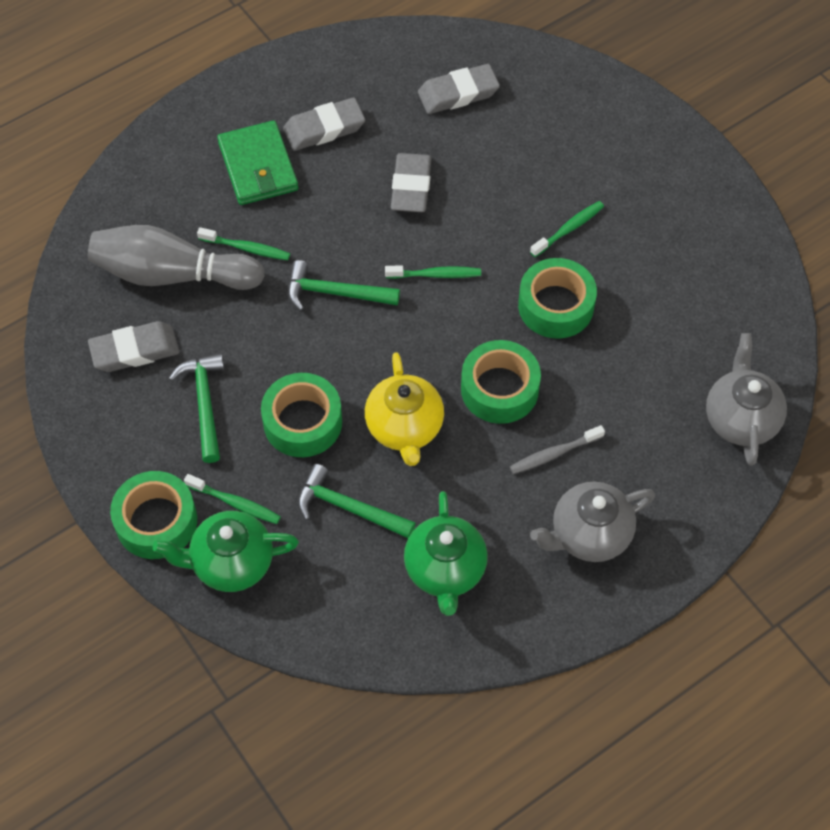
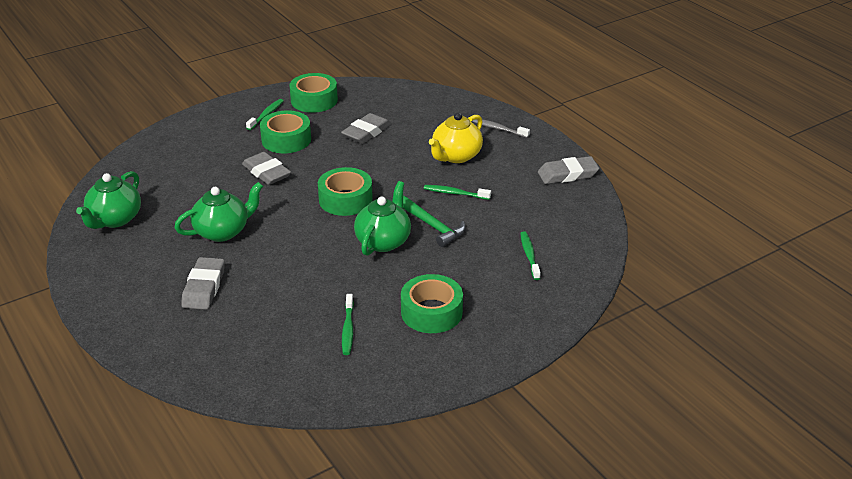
green hammer: 3 -> 1
green teapot: 2 -> 3
green wallet: 1 -> 0
grey bowling pin: 1 -> 0
grey teapot: 2 -> 0

